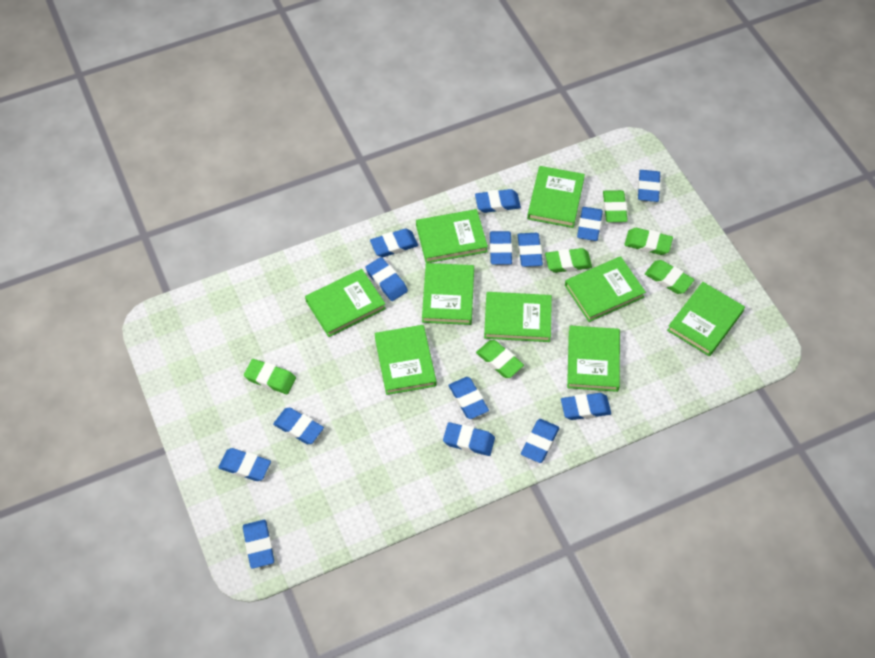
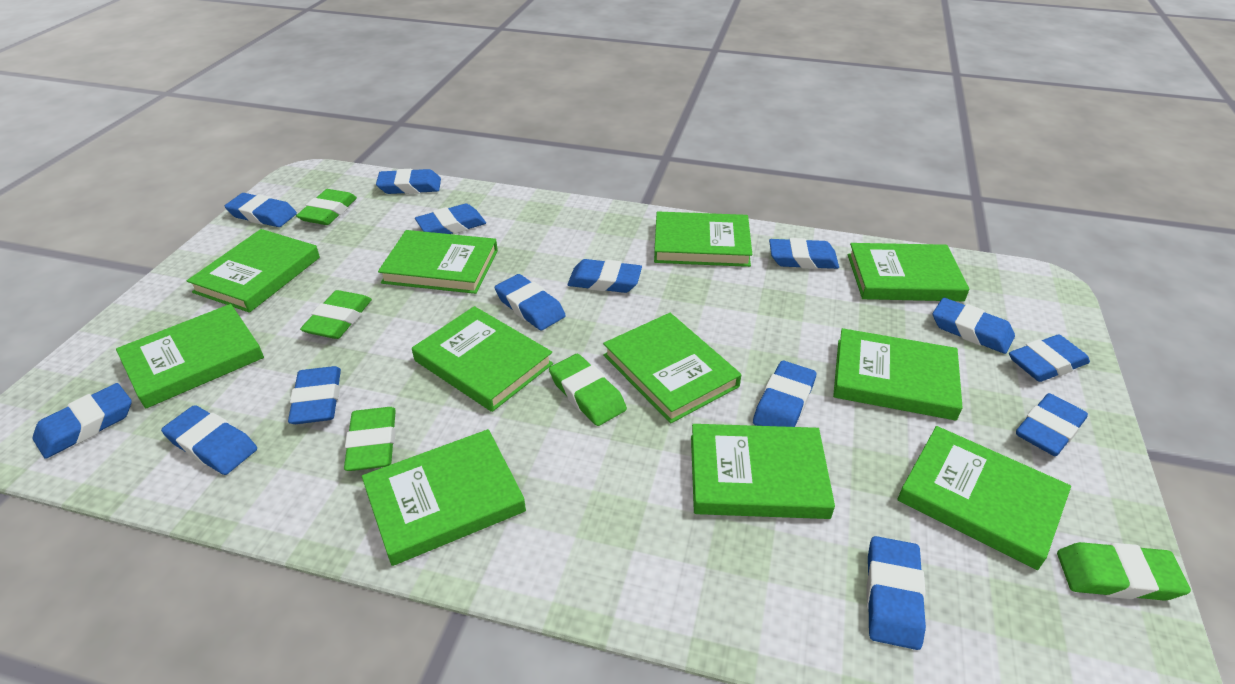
green book: 9 -> 11
green eraser: 6 -> 5

